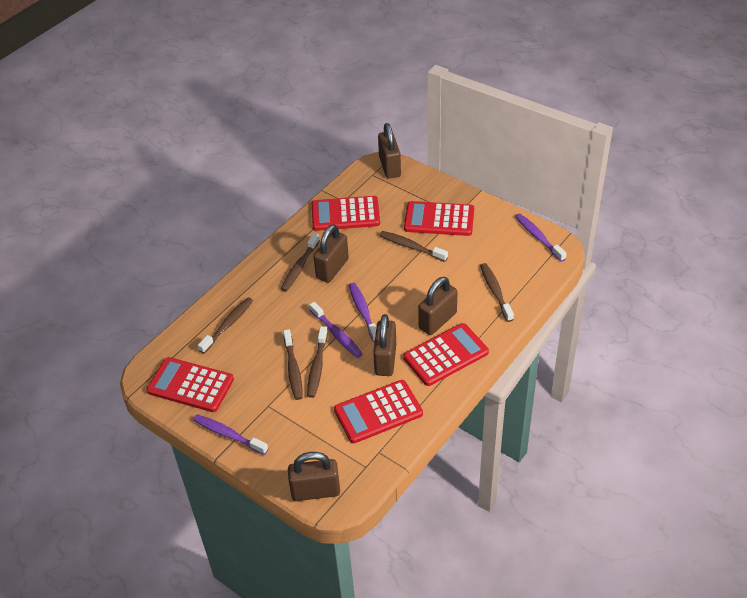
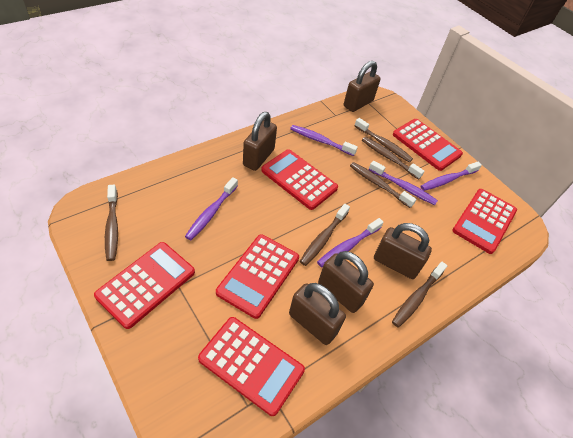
purple toothbrush: 4 -> 5
red calculator: 5 -> 6

